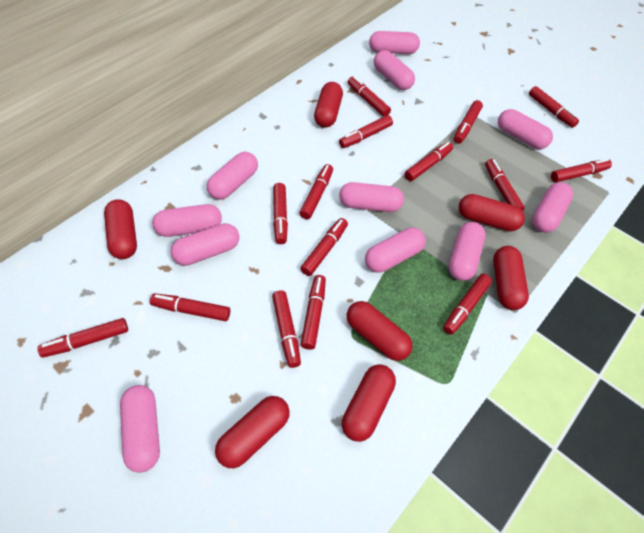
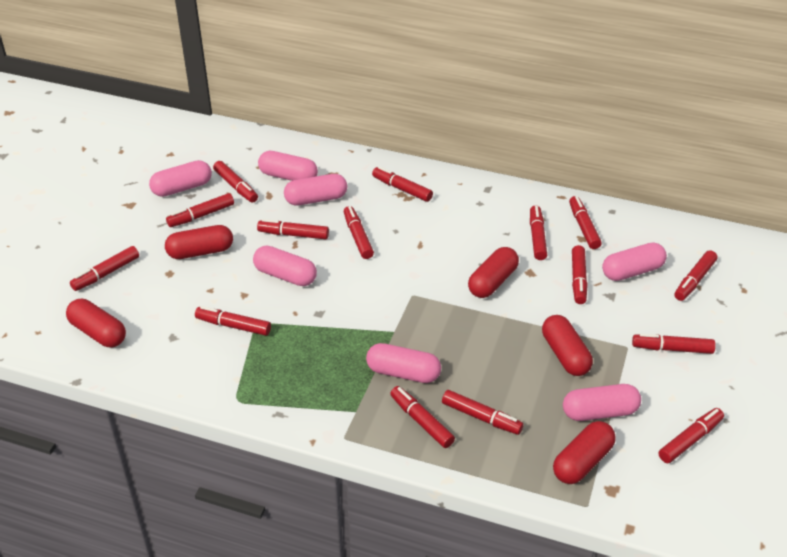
pink capsule: 11 -> 7
red capsule: 7 -> 5

